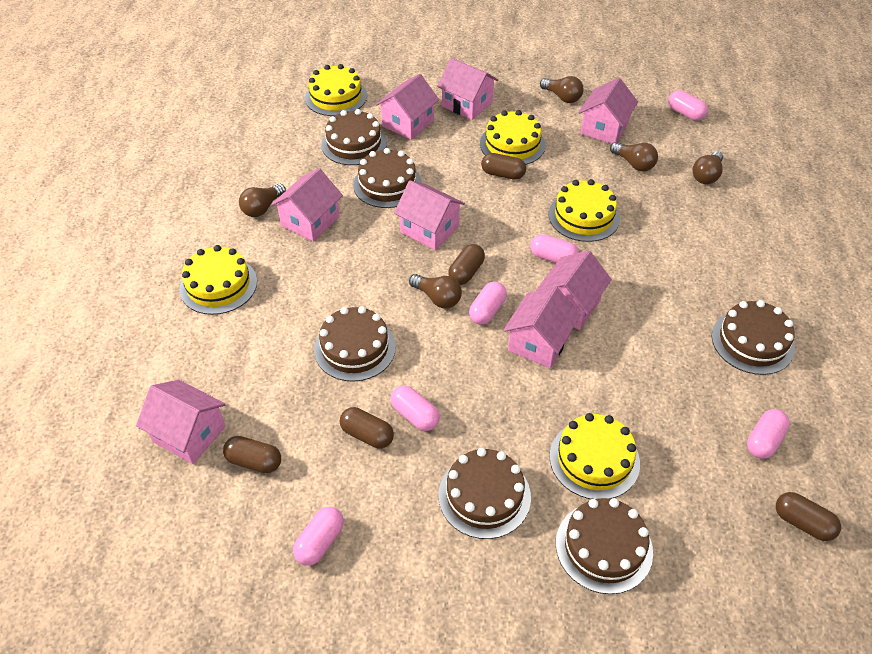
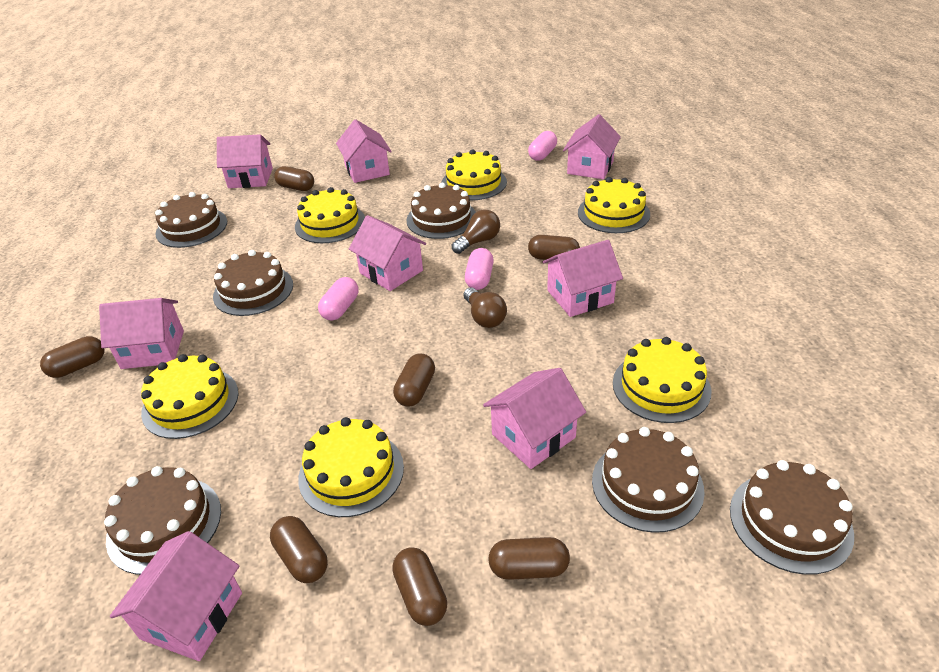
brown capsule: 5 -> 7
brown light bulb: 5 -> 2
pink capsule: 6 -> 3
yellow cake: 5 -> 6

